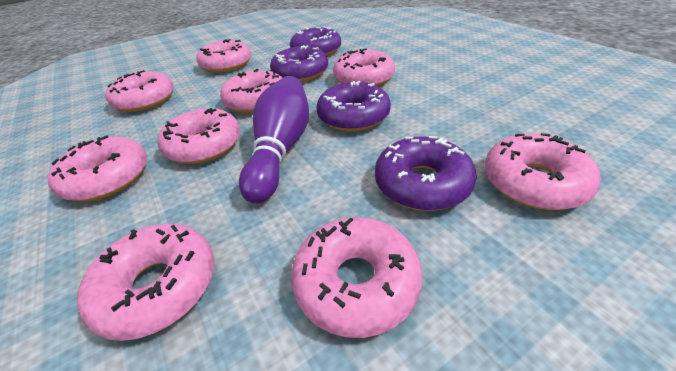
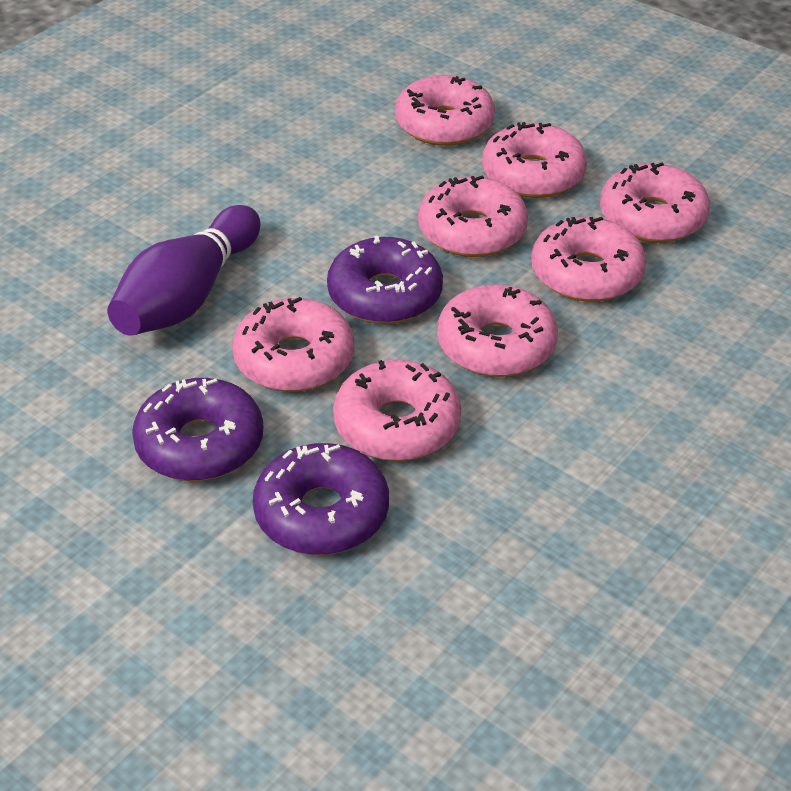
pink donut: 9 -> 8
purple donut: 4 -> 3

